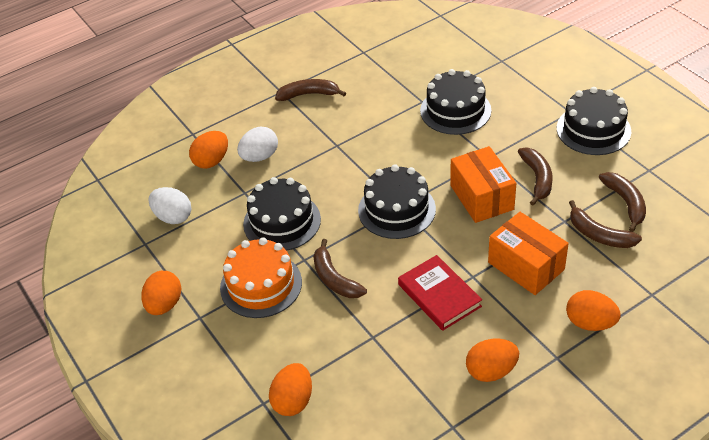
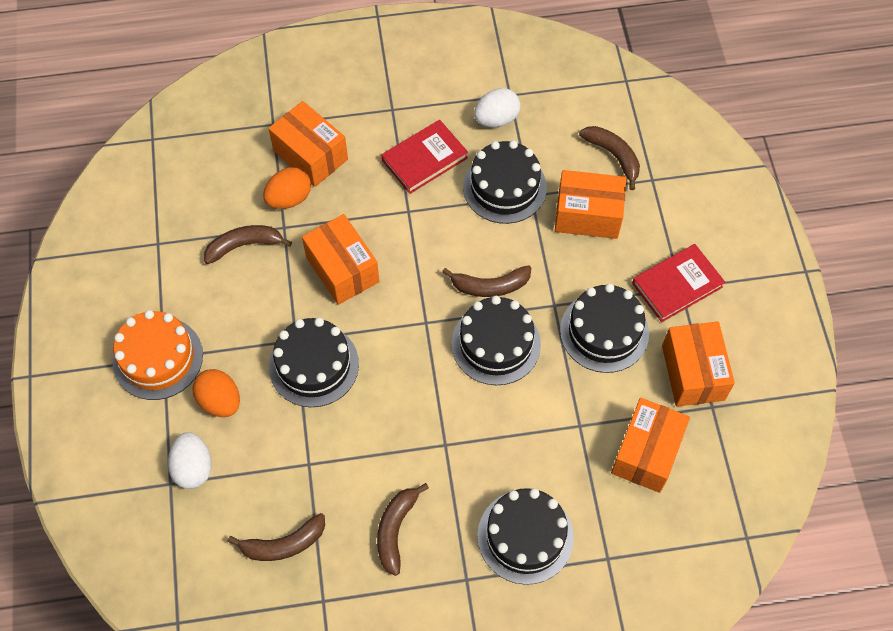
black cake: 4 -> 5
orange box: 2 -> 5
orange egg: 5 -> 2
red book: 1 -> 2

